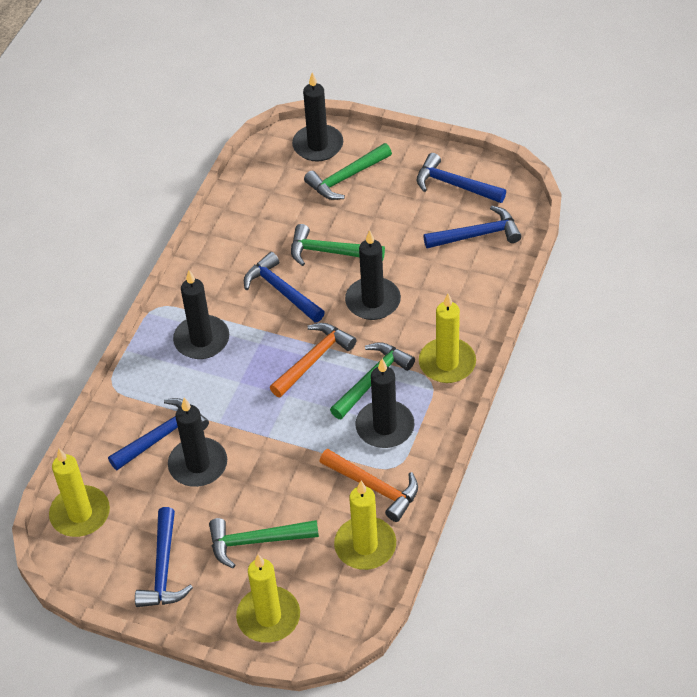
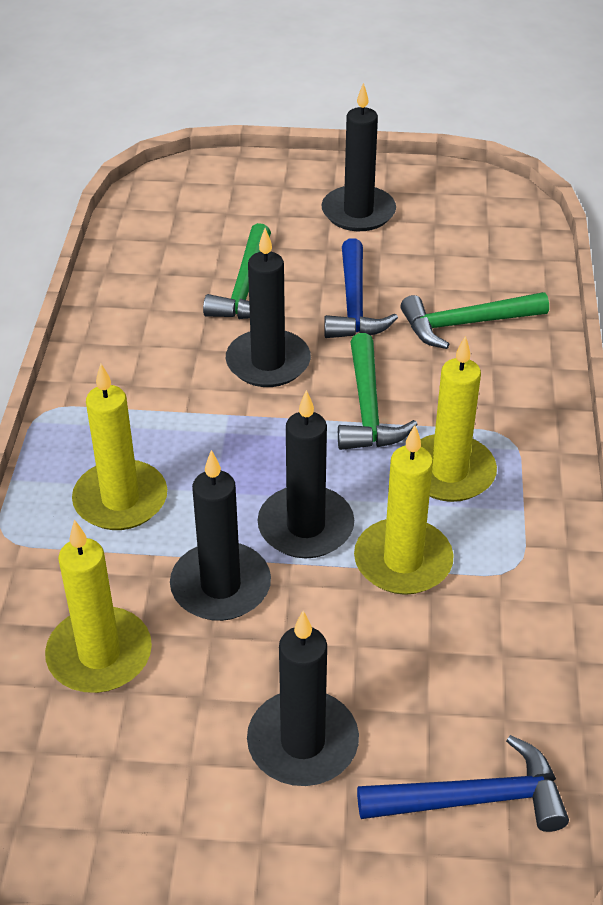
blue hammer: 5 -> 2
green hammer: 4 -> 3
orange hammer: 2 -> 0

